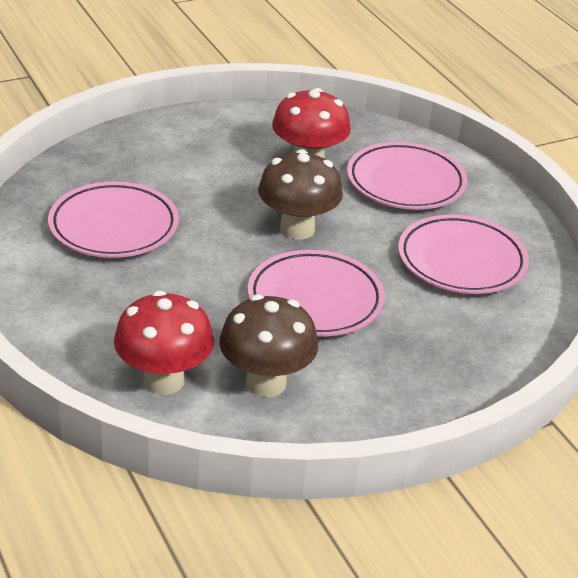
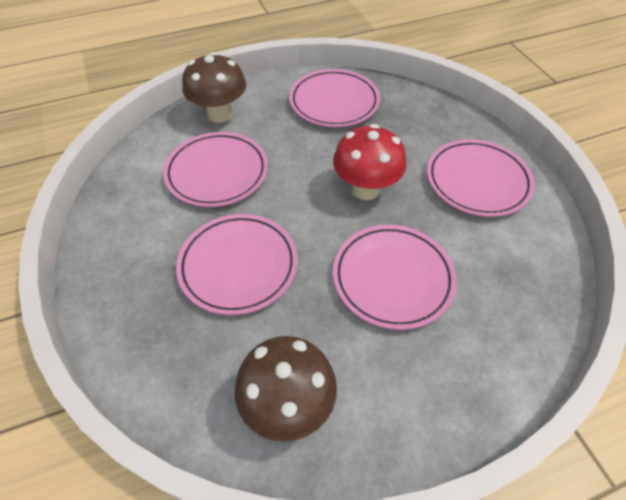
pink plate: 4 -> 5
red mushroom: 2 -> 1

